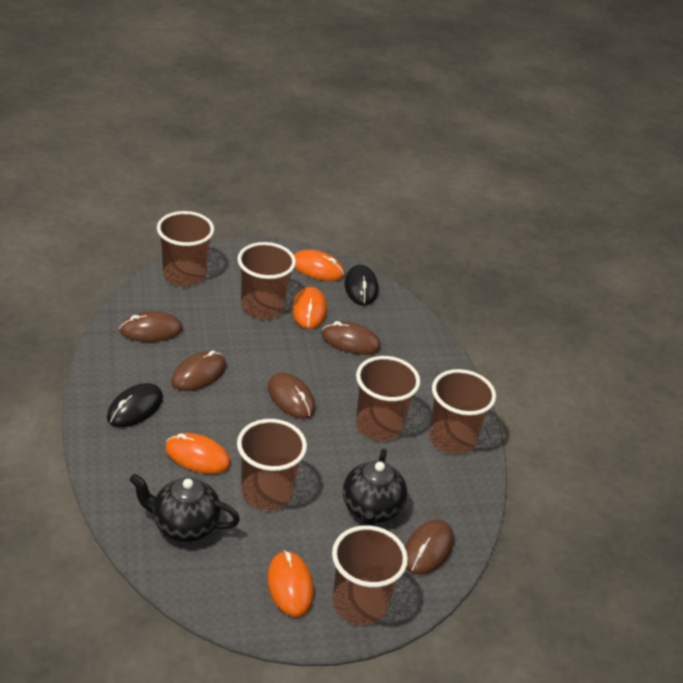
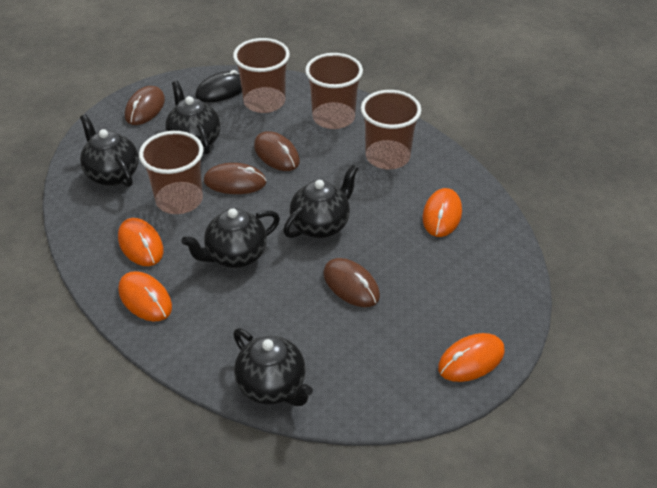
black mouse: 2 -> 1
black teapot: 2 -> 5
brown cup: 6 -> 4
brown mouse: 5 -> 4

